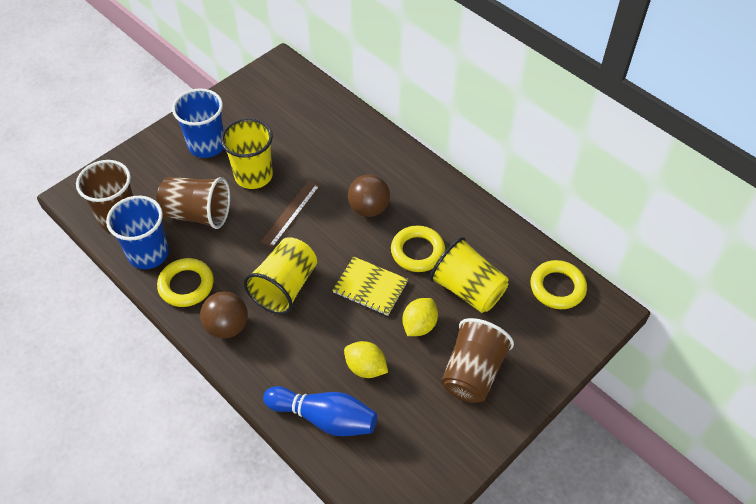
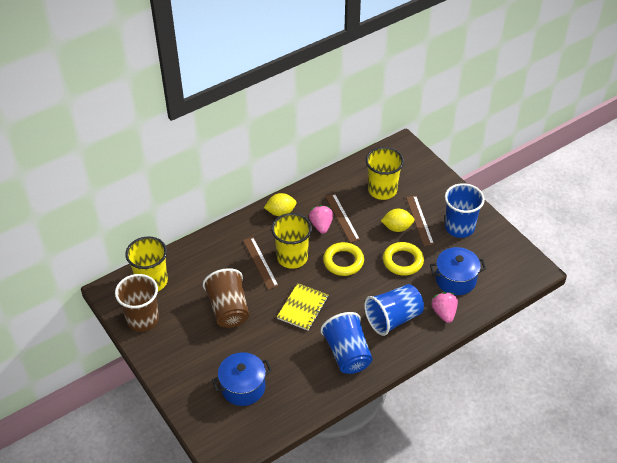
blue bowling pin: 1 -> 0
blue cup: 2 -> 3
blue pot: 0 -> 2
brown ball: 2 -> 0
brown cup: 3 -> 2
brown ruler: 1 -> 3
pink strawberry: 0 -> 2
yellow ring: 3 -> 2

